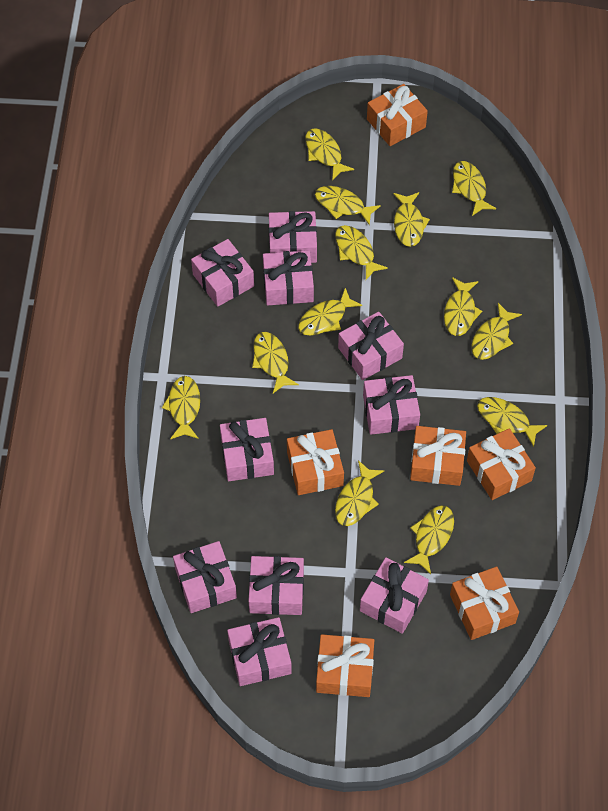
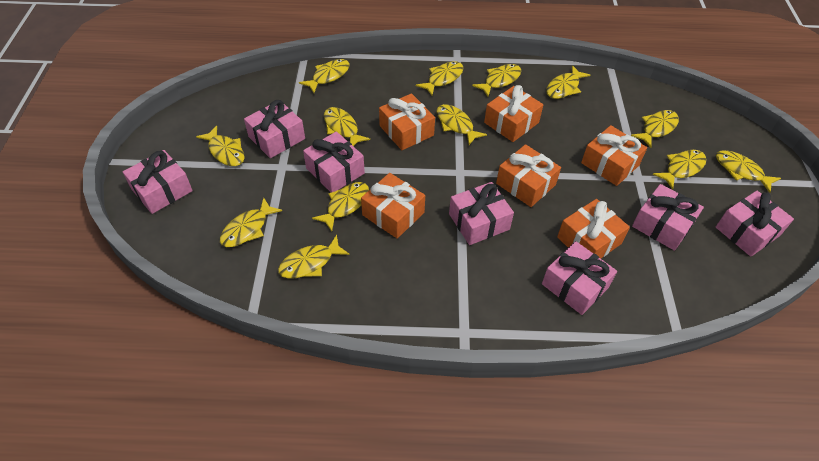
pink gift: 10 -> 7

